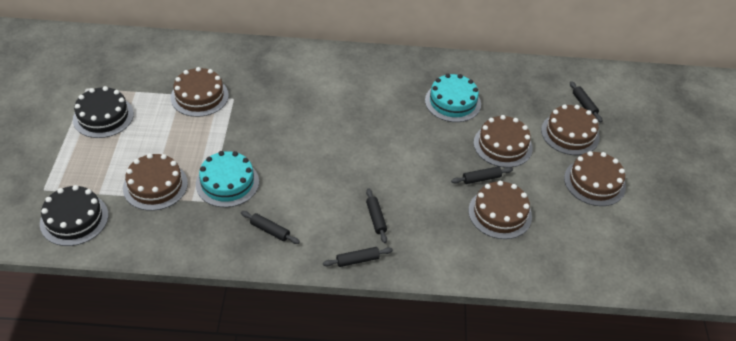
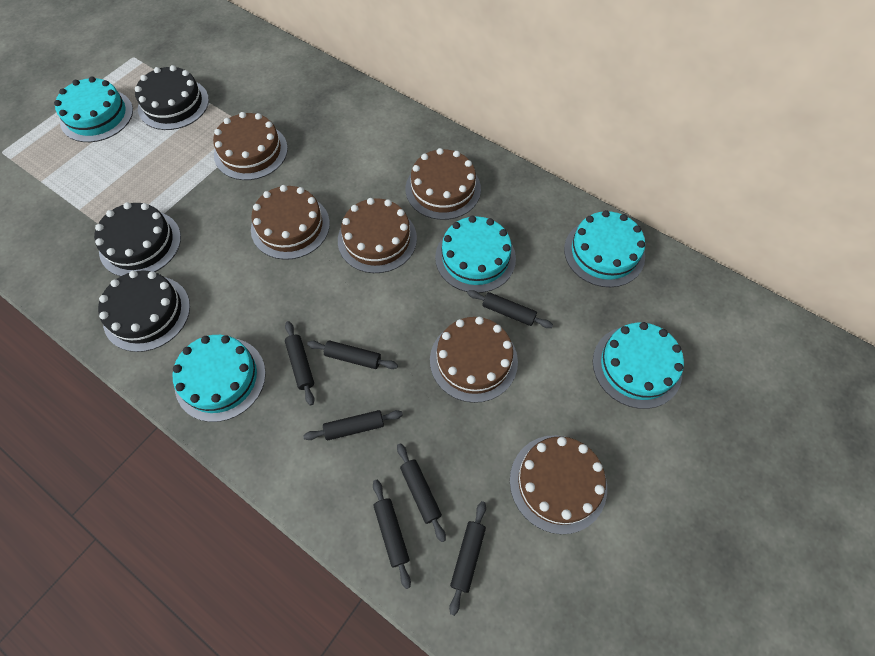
black cake: 2 -> 3
black rolling pin: 5 -> 7
turquoise cake: 2 -> 5

